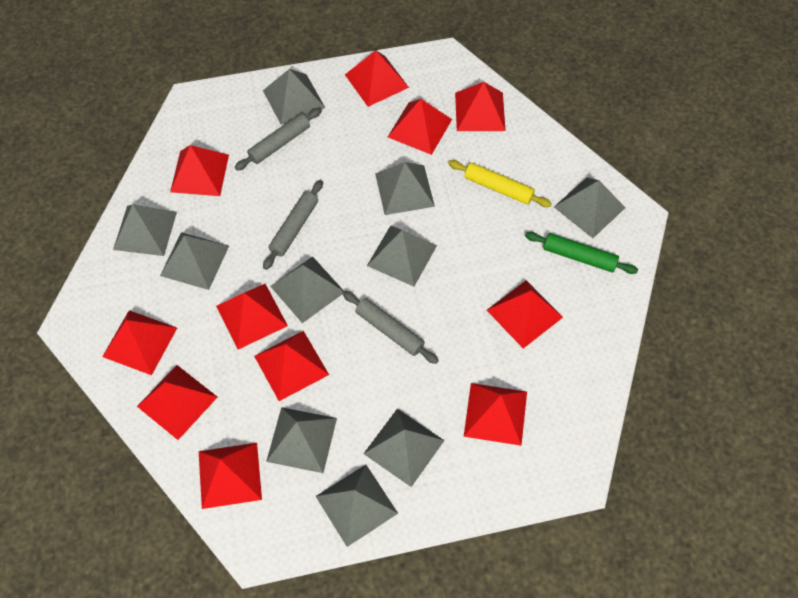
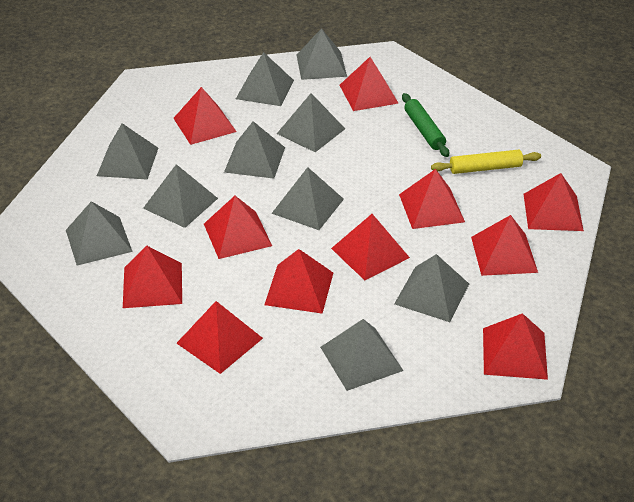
grey rolling pin: 3 -> 0

